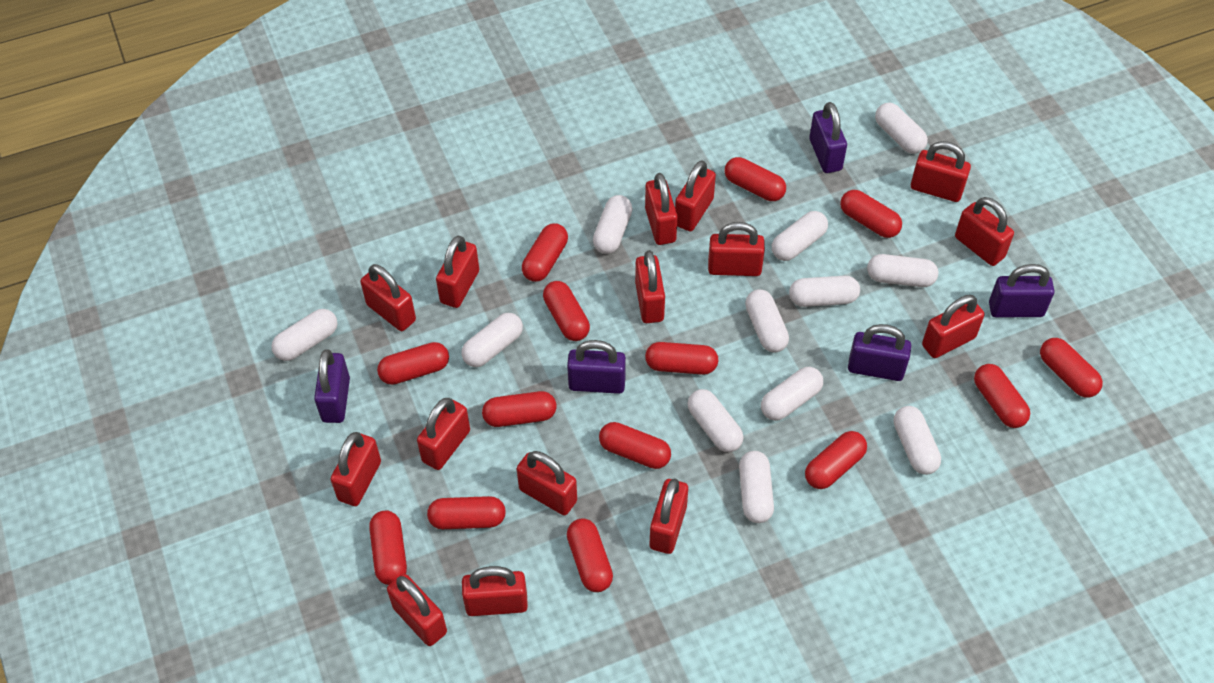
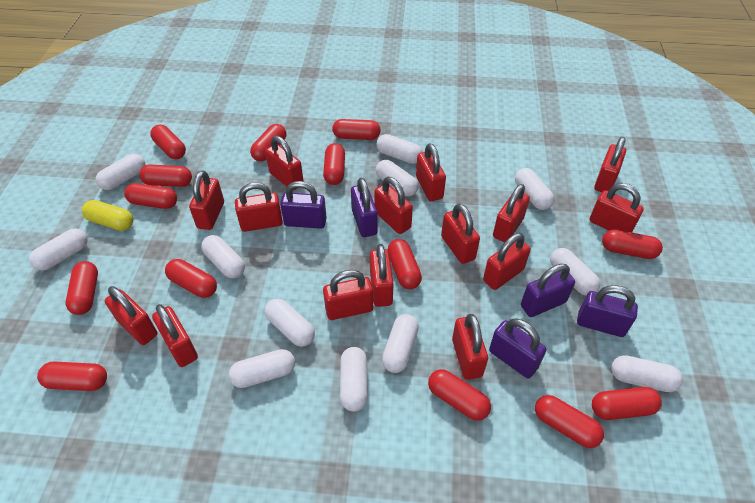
yellow capsule: 0 -> 1

